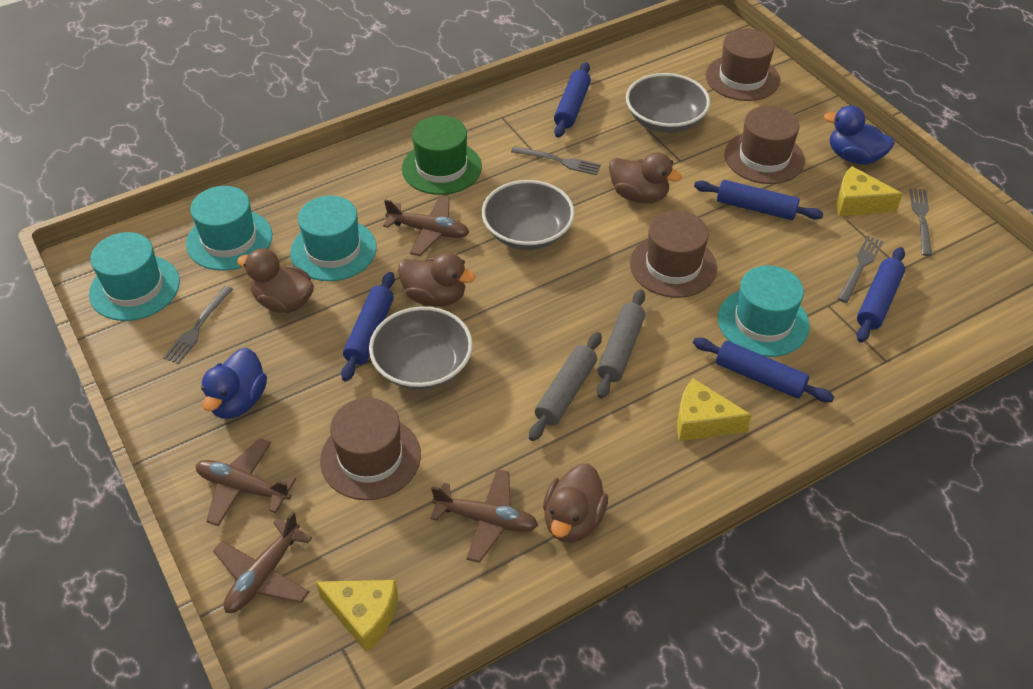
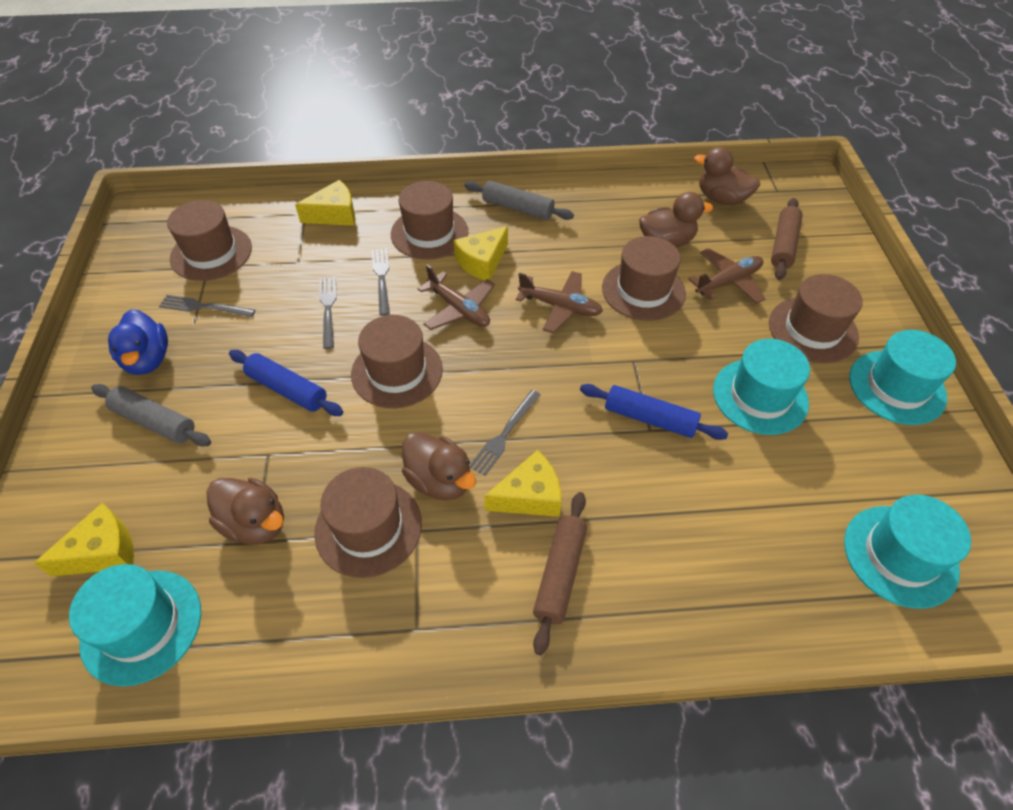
blue duck: 2 -> 1
blue rolling pin: 5 -> 2
brown hat: 4 -> 6
brown plane: 4 -> 3
brown rolling pin: 0 -> 2
green hat: 1 -> 0
grey bowl: 3 -> 0
yellow cheese: 3 -> 4

